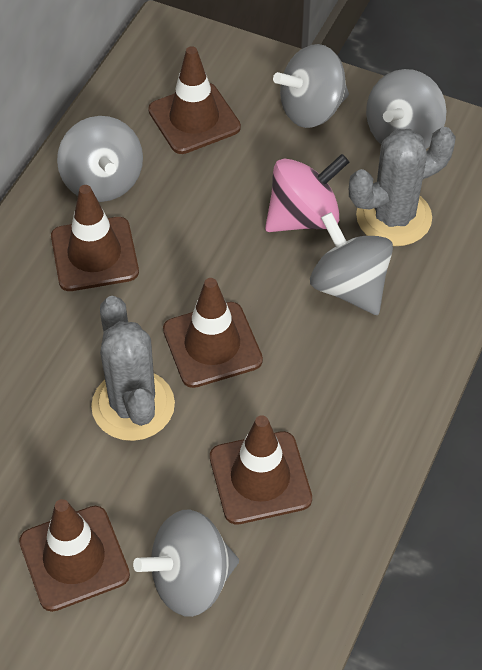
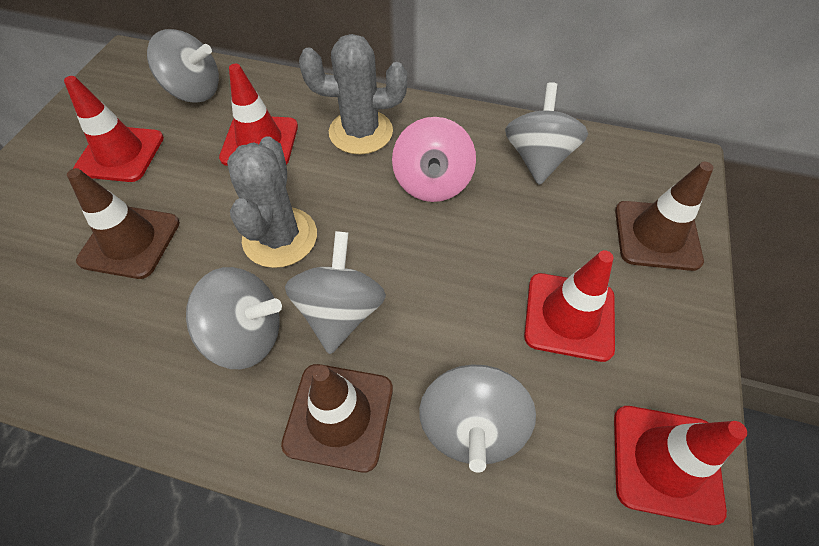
brown traffic cone: 5 -> 3
red traffic cone: 0 -> 4

